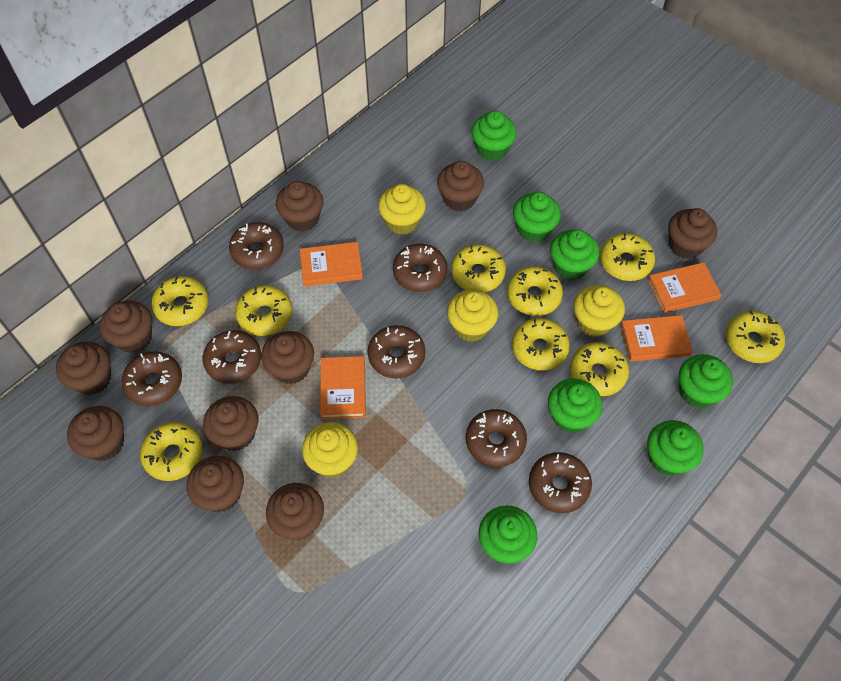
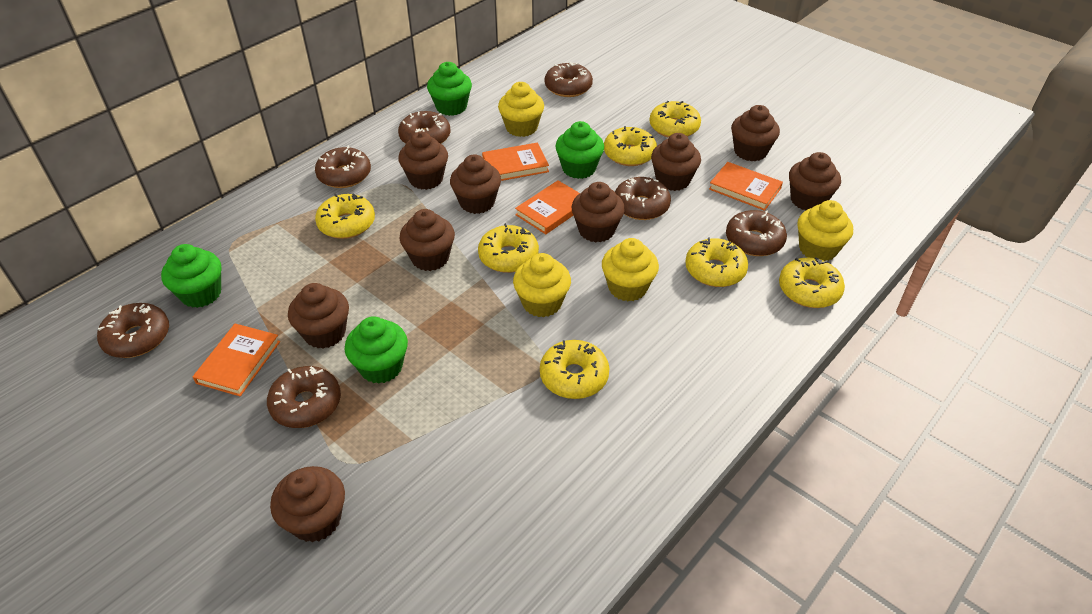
brown cupcake: 10 -> 9
green cupcake: 7 -> 4
yellow donut: 9 -> 7

